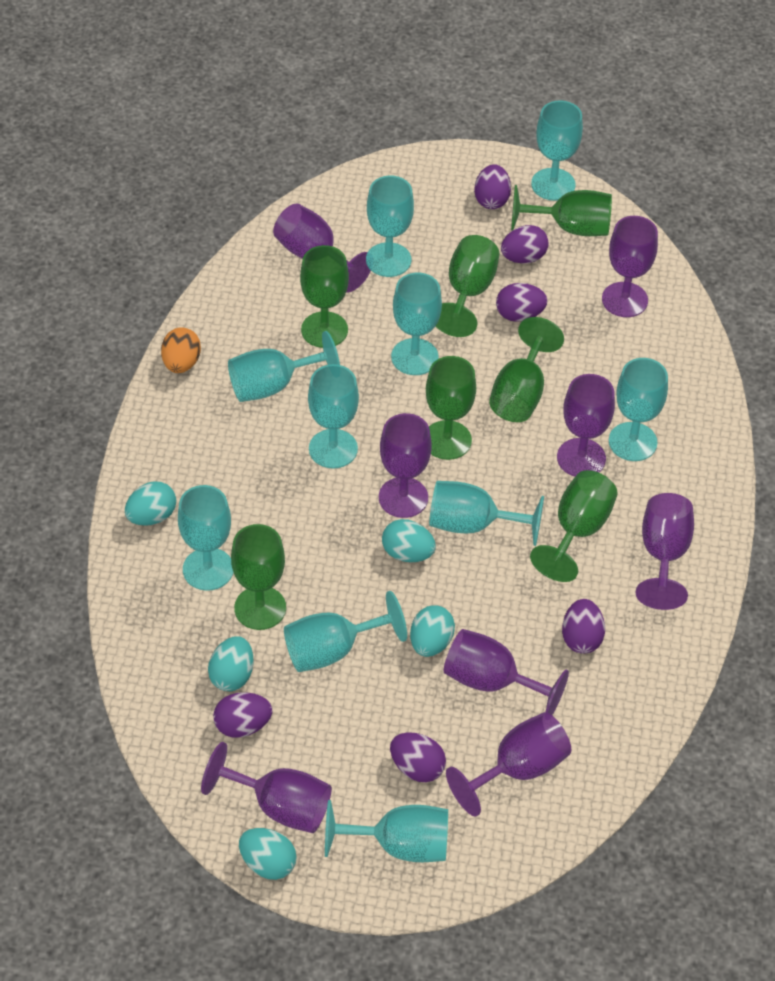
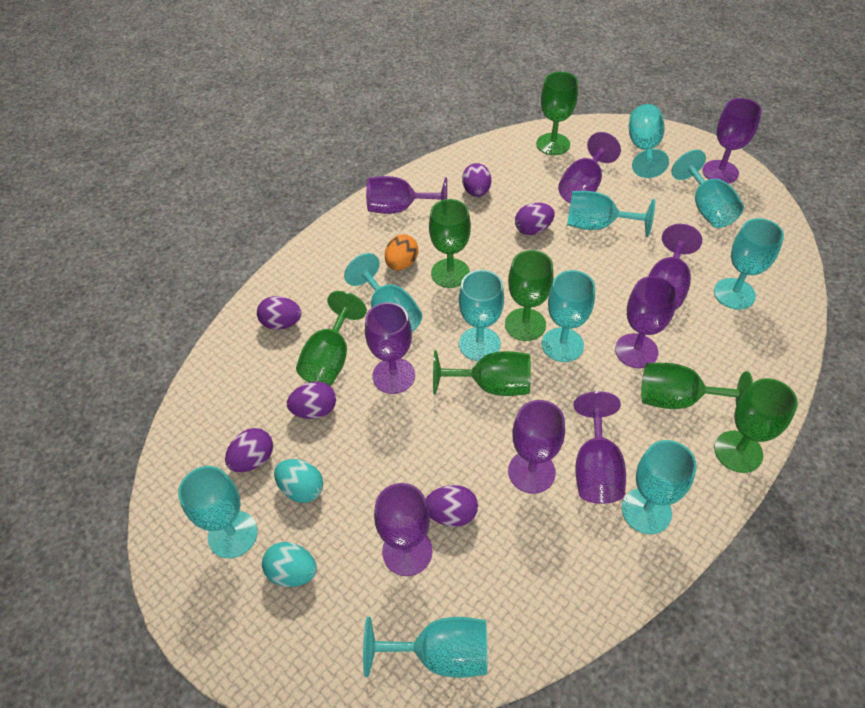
purple goblet: 8 -> 9
turquoise egg: 5 -> 2

